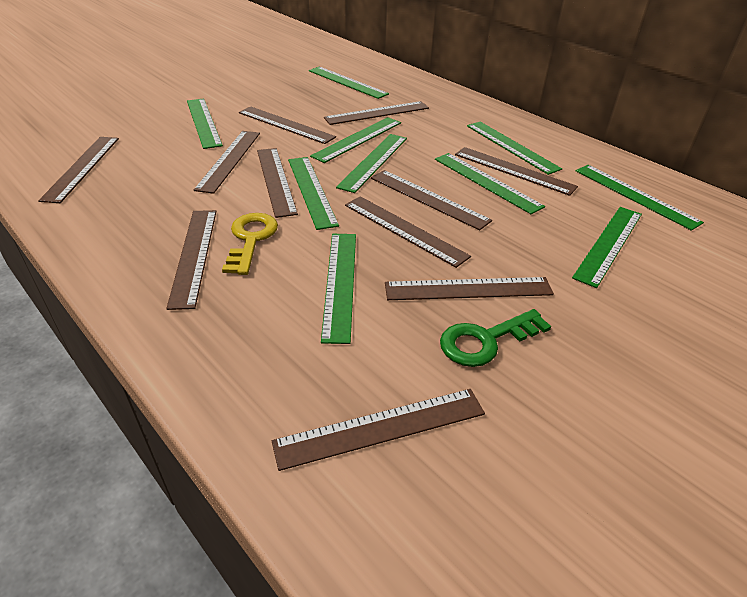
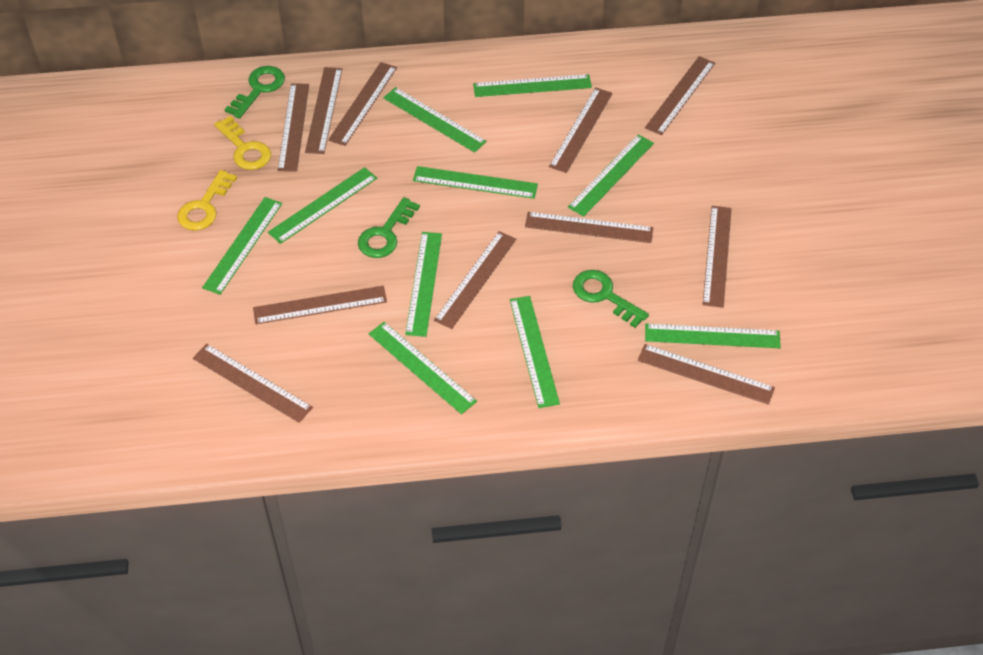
green key: 1 -> 3
yellow key: 1 -> 2

